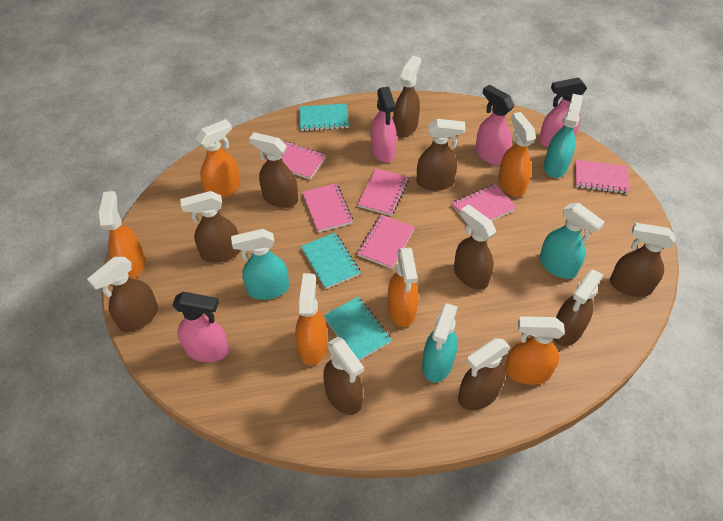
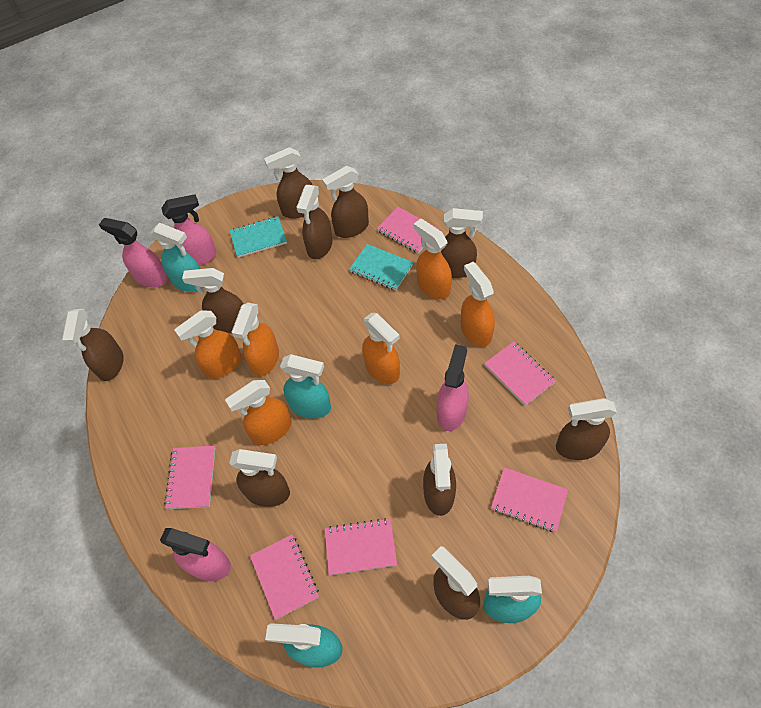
turquoise notebook: 3 -> 2

